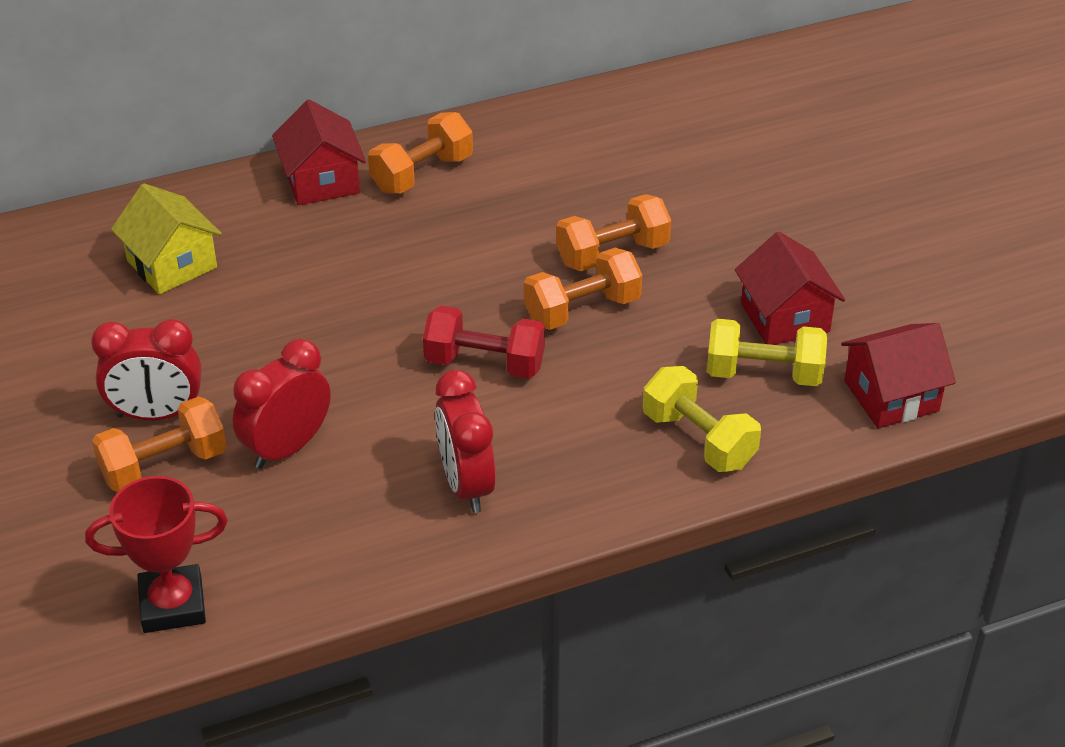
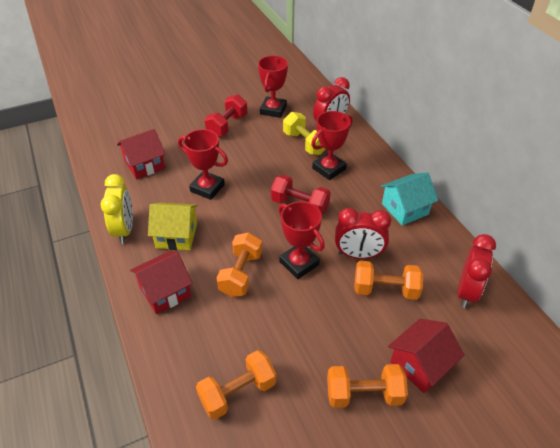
red dumbbell: 1 -> 2
red trophy: 1 -> 4
turquoise house: 0 -> 1
yellow clock: 0 -> 1
yellow dumbbell: 2 -> 1

